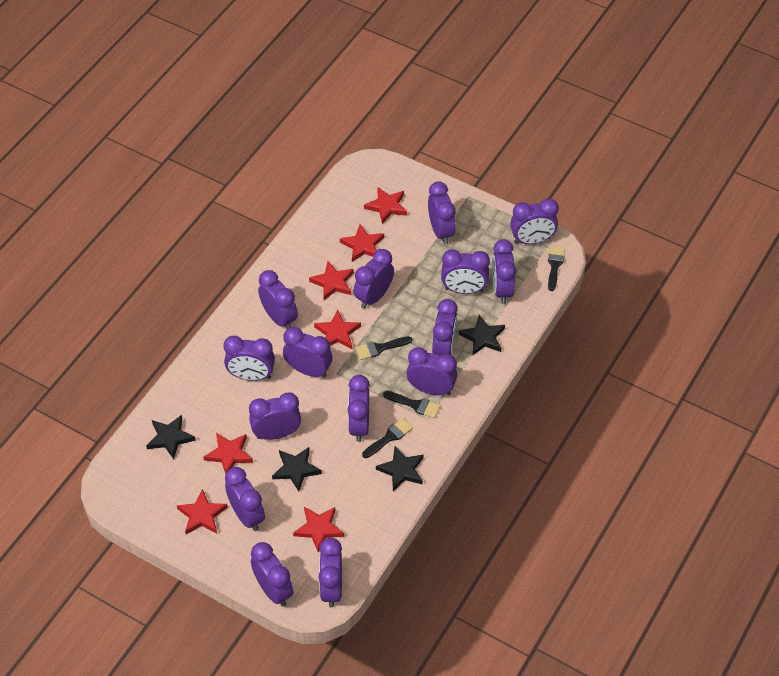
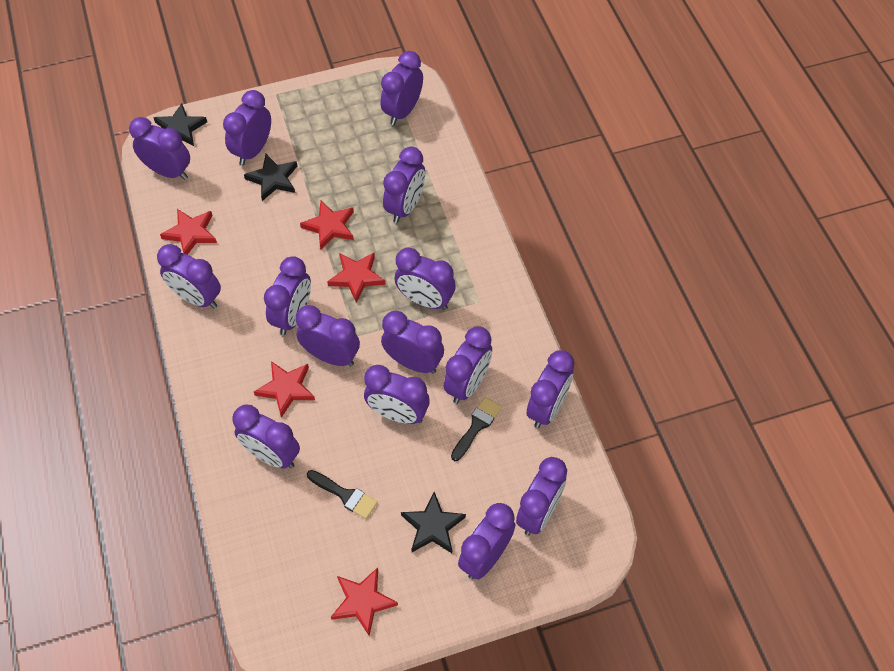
black brush: 4 -> 2
black star: 4 -> 3
red star: 7 -> 5

